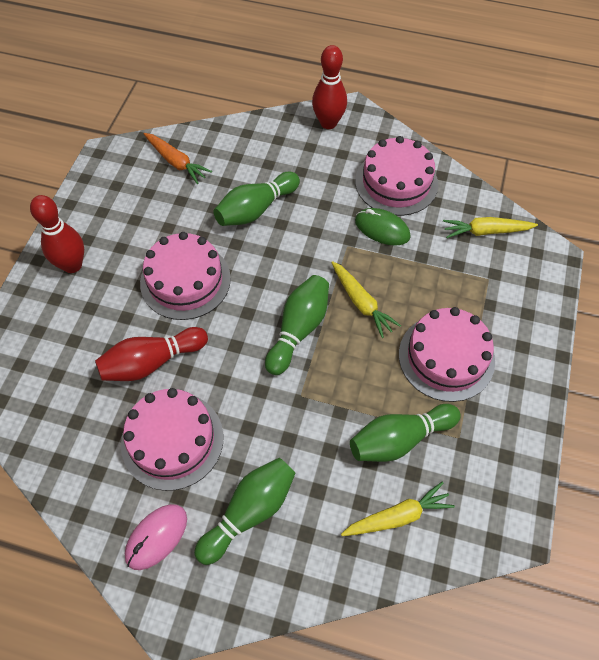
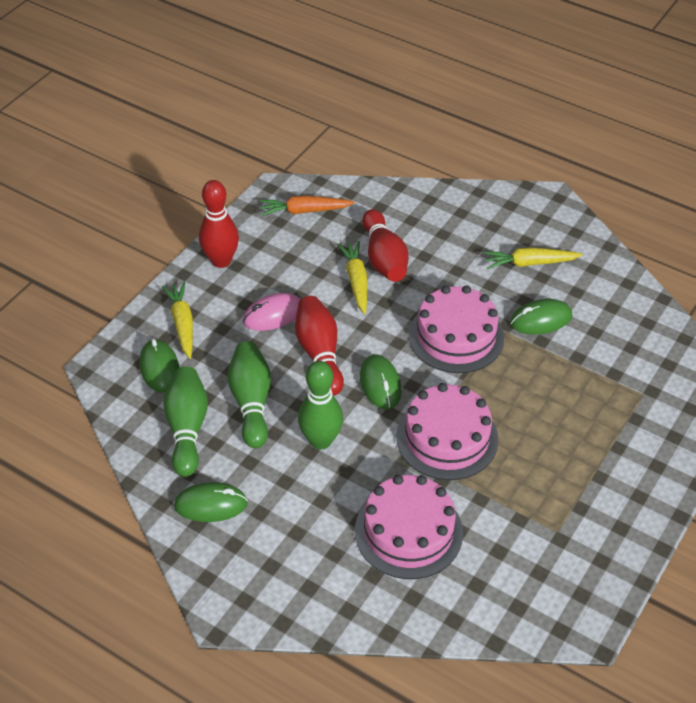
green bowling pin: 4 -> 3
green mouse: 1 -> 4
pink cake: 4 -> 3

